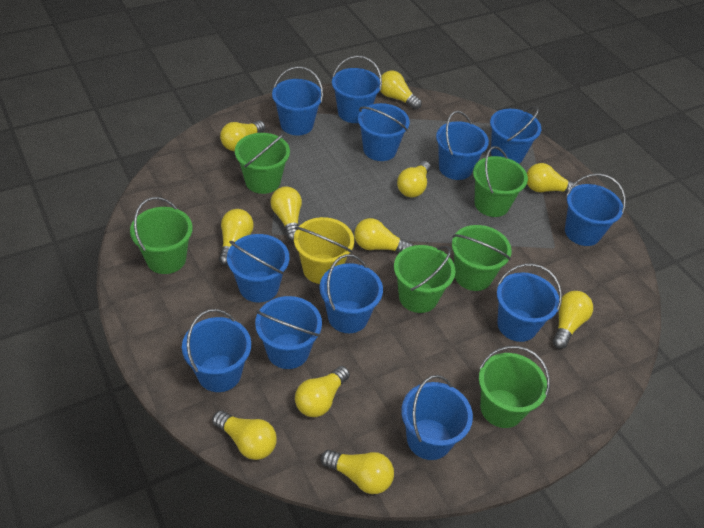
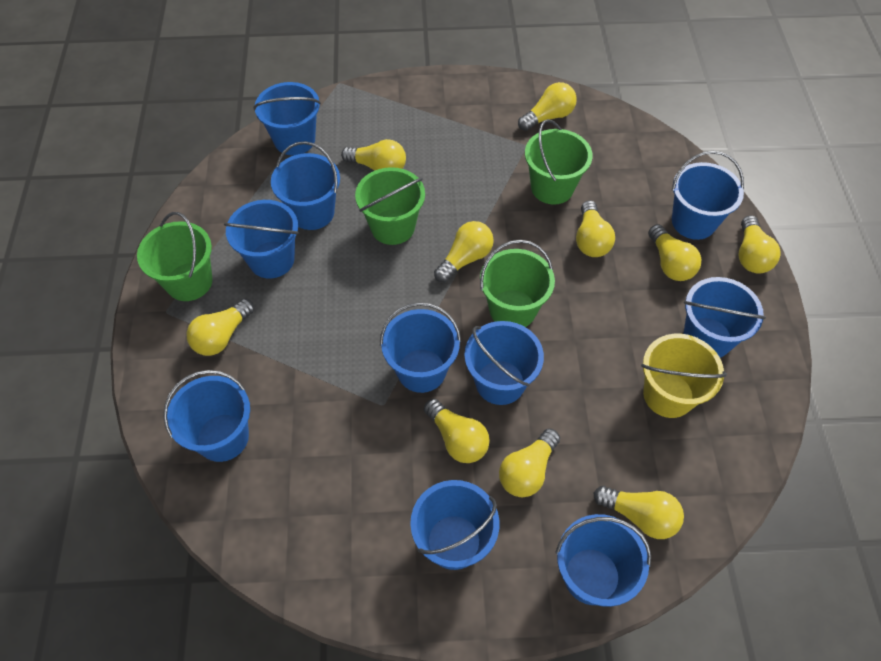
blue bucket: 12 -> 10
green bucket: 6 -> 4
yellow light bulb: 11 -> 10

